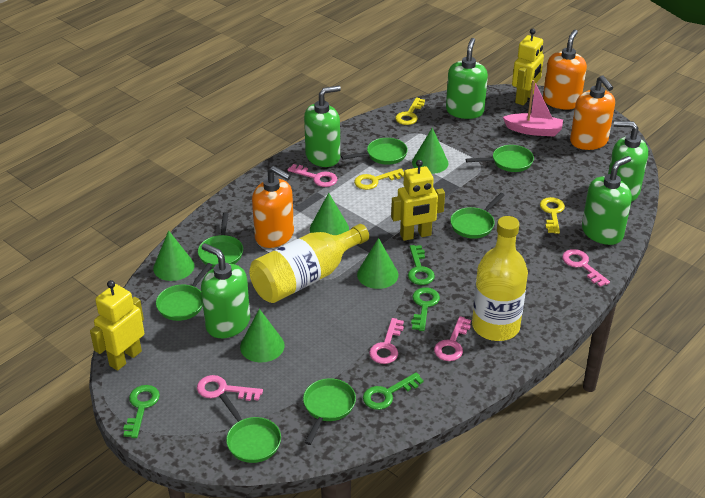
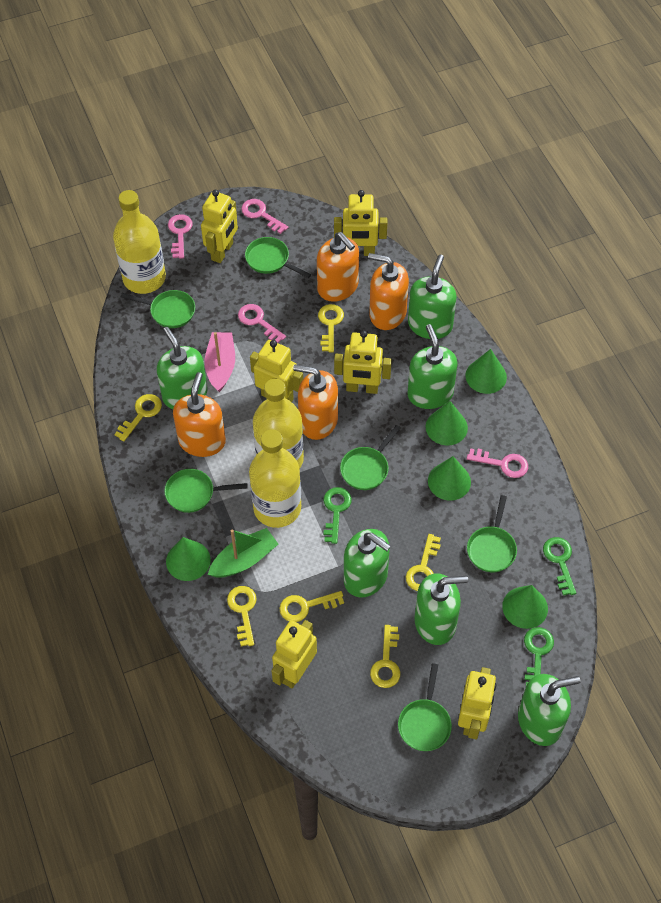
green boat: 0 -> 1
green key: 4 -> 3
green pan: 7 -> 6
green soap dispenser: 5 -> 6
orange soap dispenser: 3 -> 4
pink key: 5 -> 4
yellow bottle: 2 -> 3
yellow key: 3 -> 6
yellow robot: 3 -> 6

